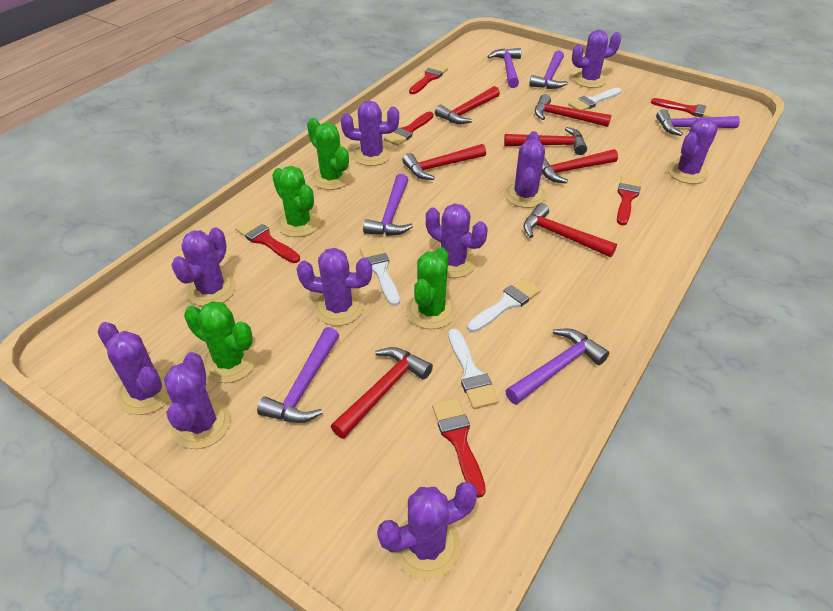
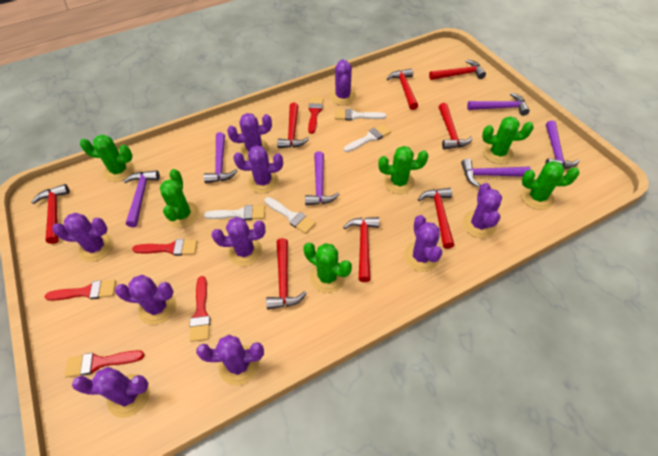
green cactus: 4 -> 6
red brush: 6 -> 5
red hammer: 7 -> 8

